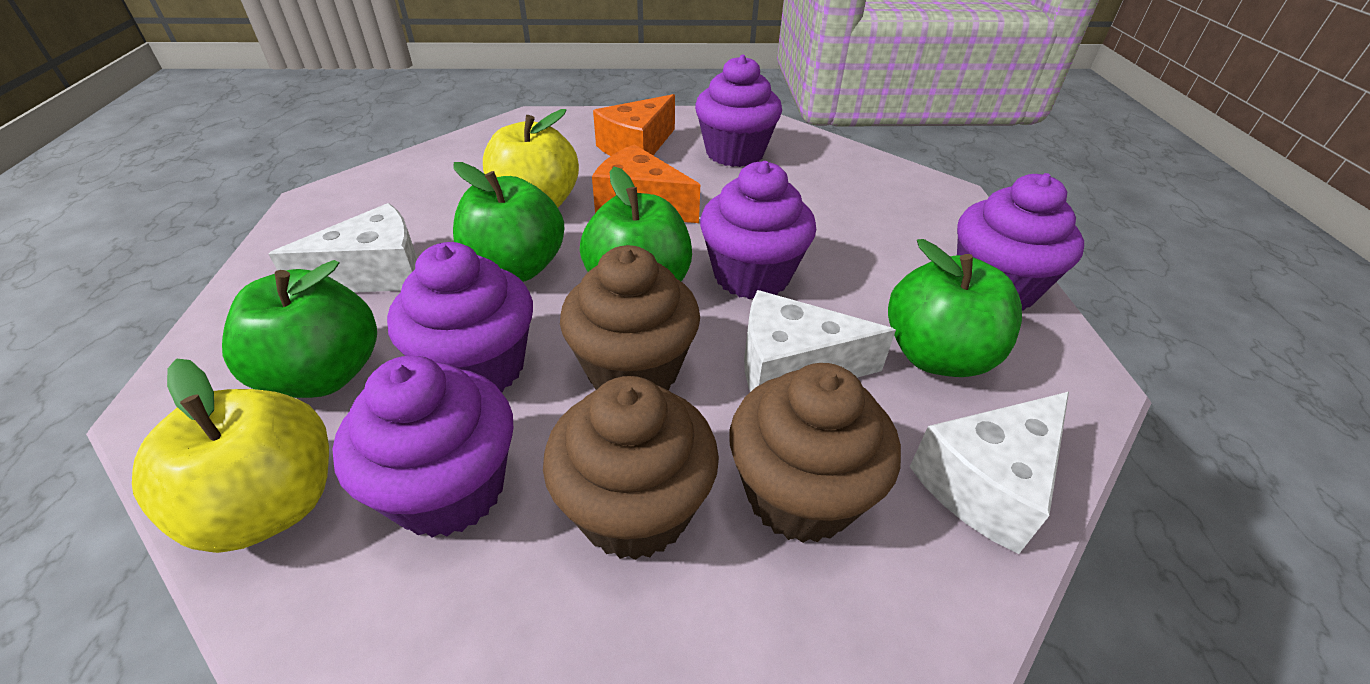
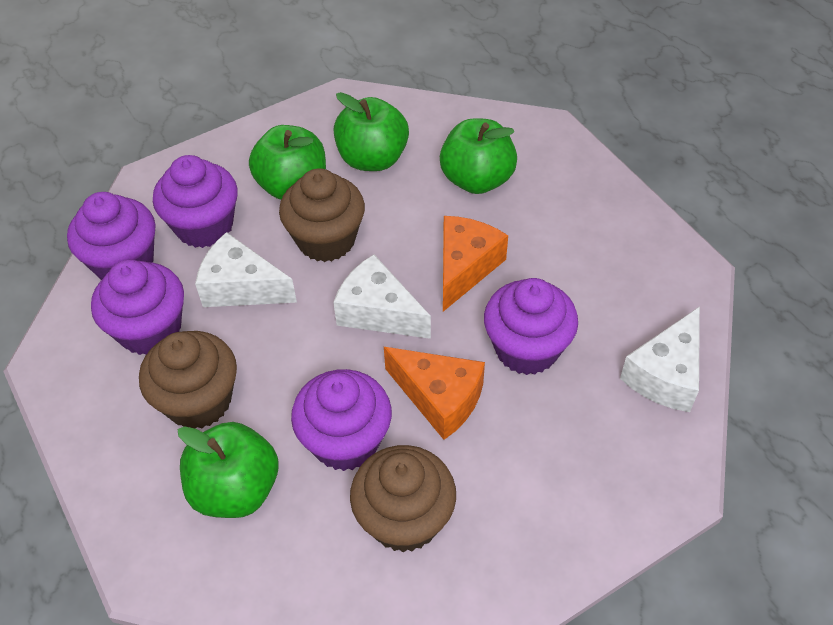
yellow apple: 2 -> 0

